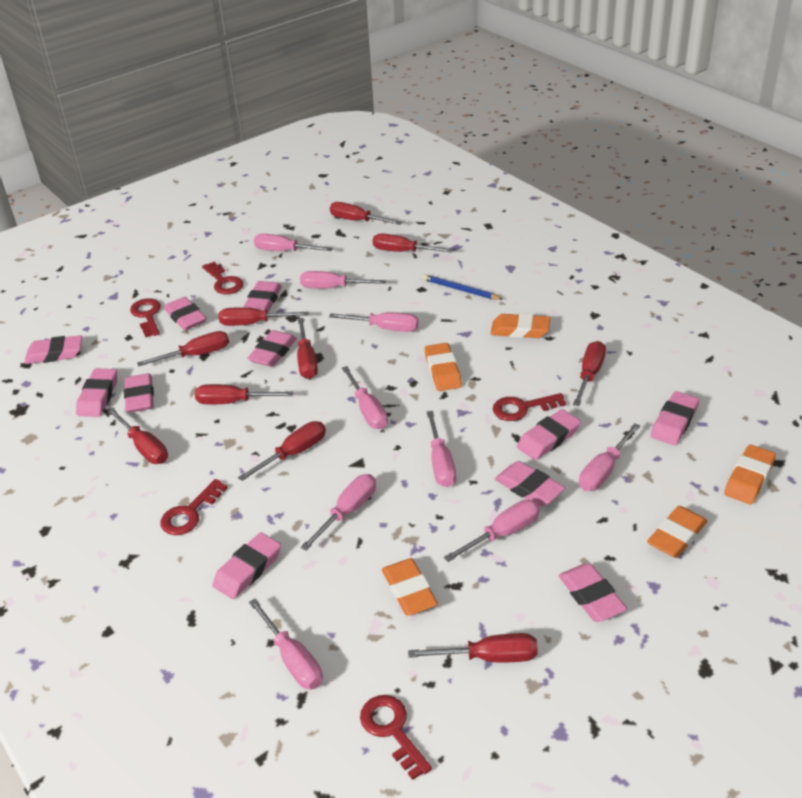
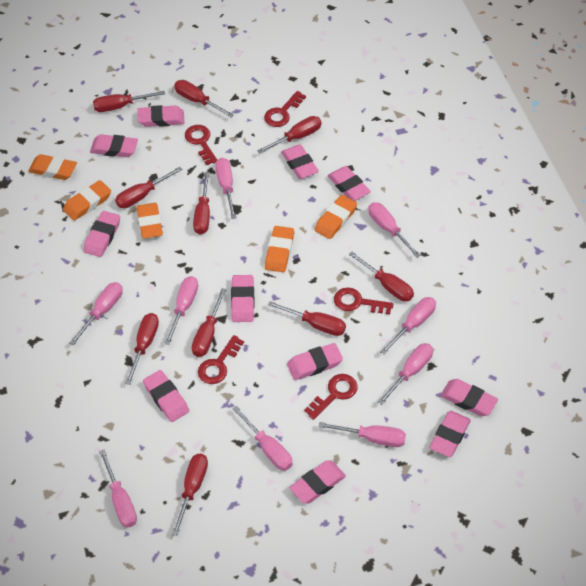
blue pencil: 1 -> 0

